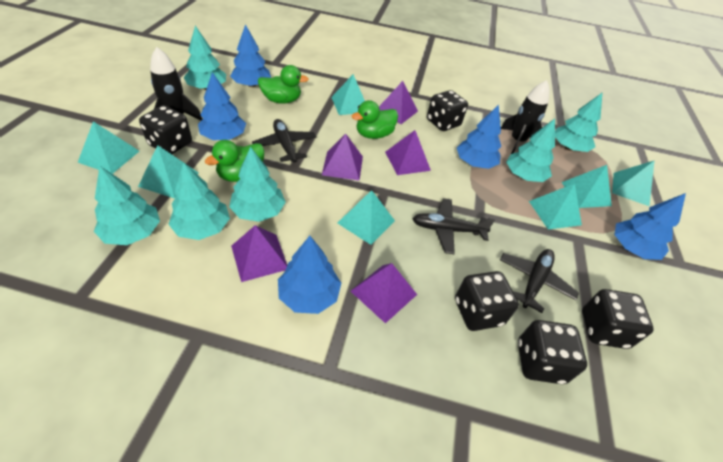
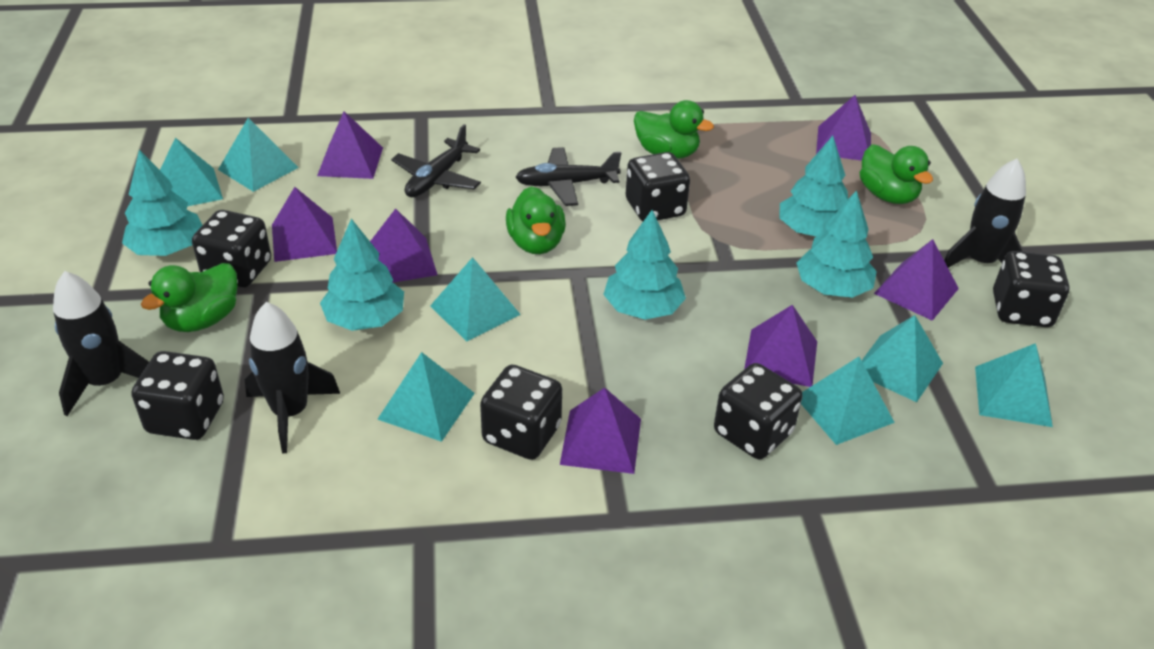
black dice: 5 -> 6
black plane: 3 -> 2
black rocket: 2 -> 3
blue tree: 5 -> 0
green duck: 3 -> 4
purple pyramid: 5 -> 7
turquoise tree: 6 -> 5

